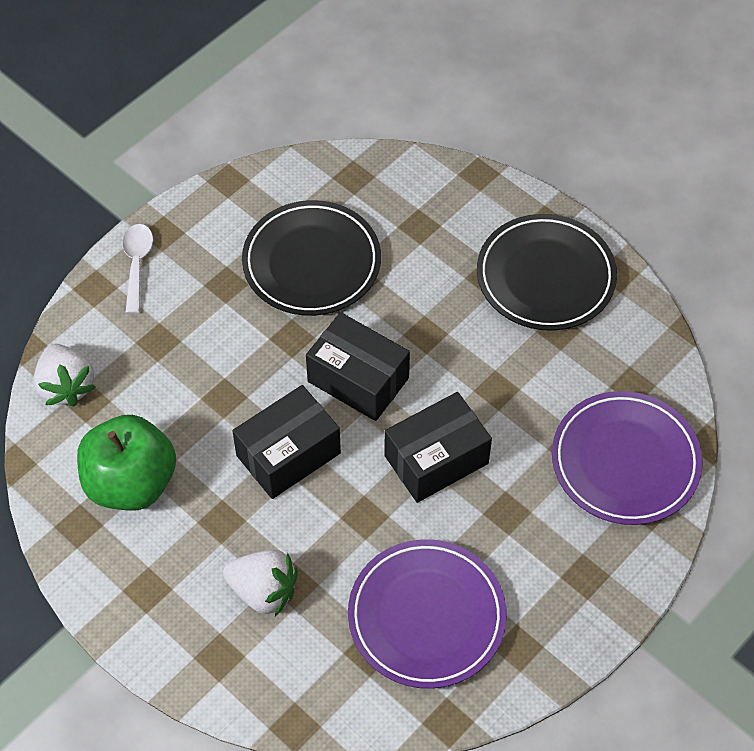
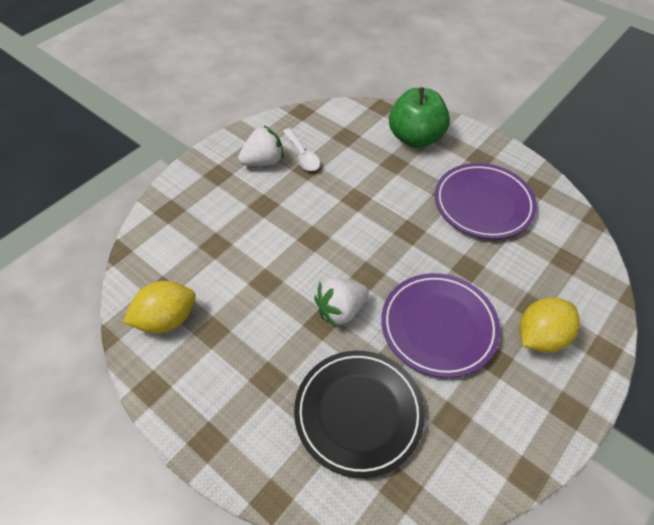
black box: 3 -> 0
black plate: 2 -> 1
yellow lemon: 0 -> 2

